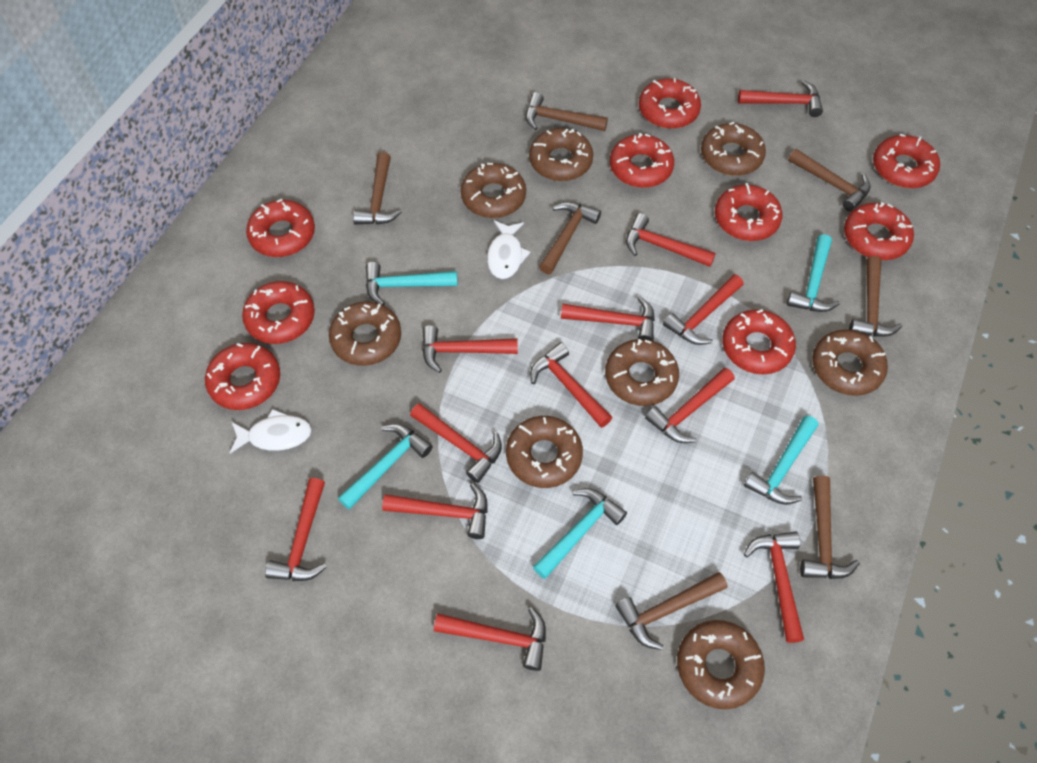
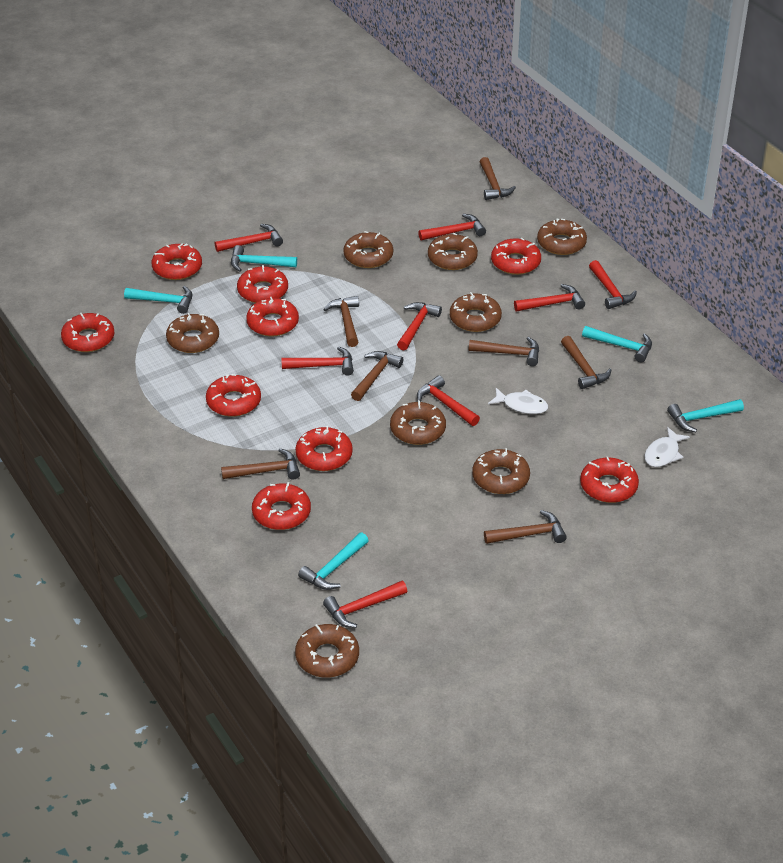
red hammer: 12 -> 8

